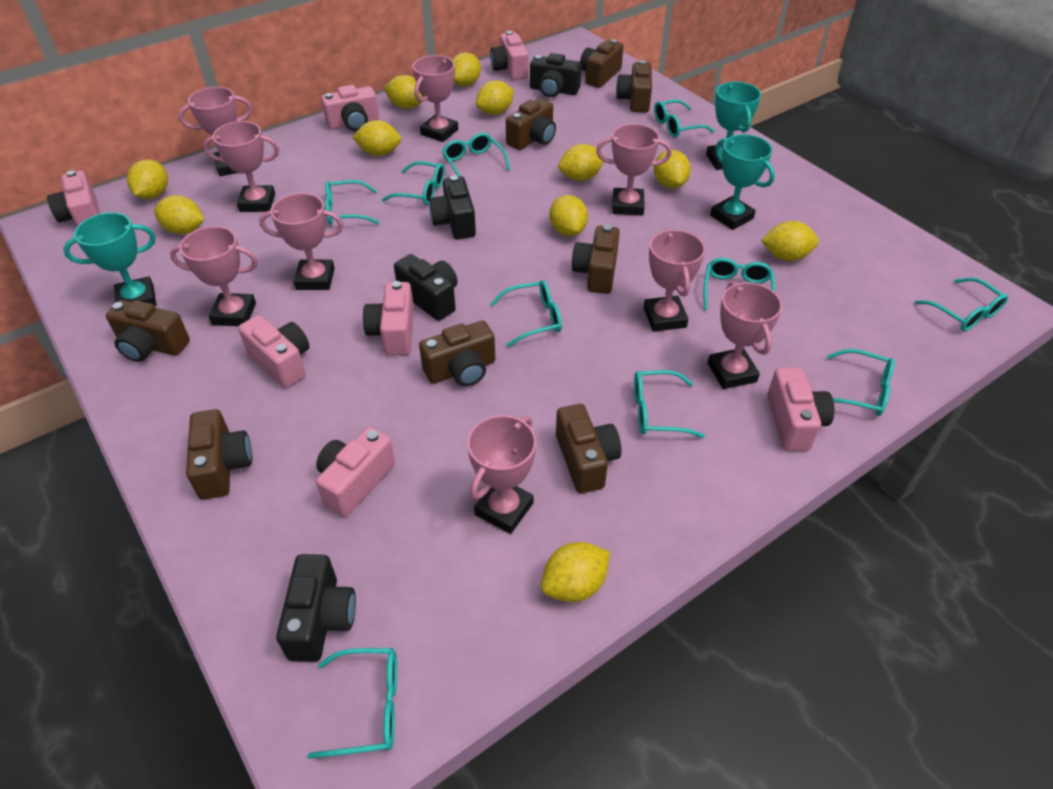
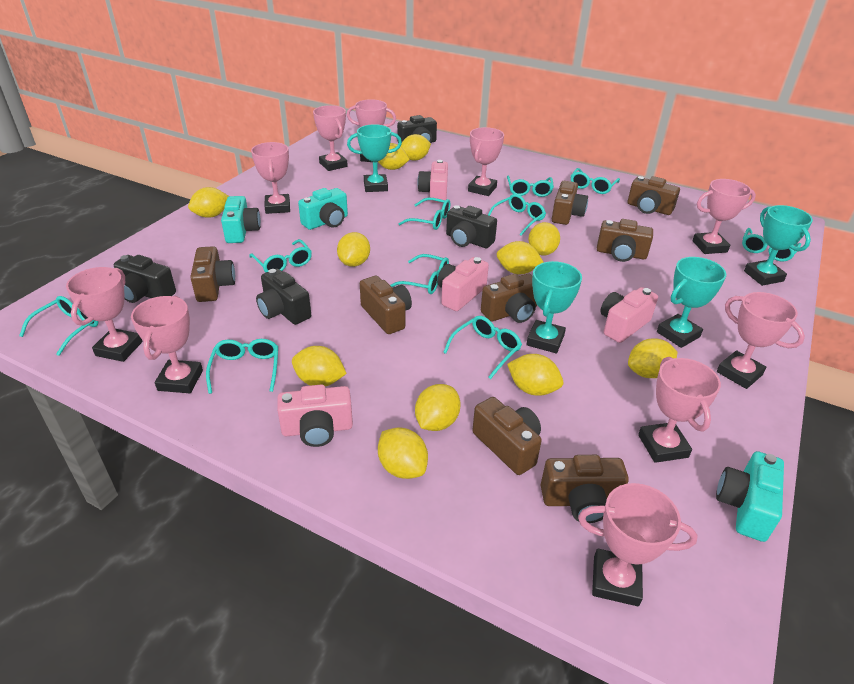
pink camera: 7 -> 4
pink trophy: 9 -> 10
turquoise camera: 0 -> 3
turquoise trophy: 3 -> 4

